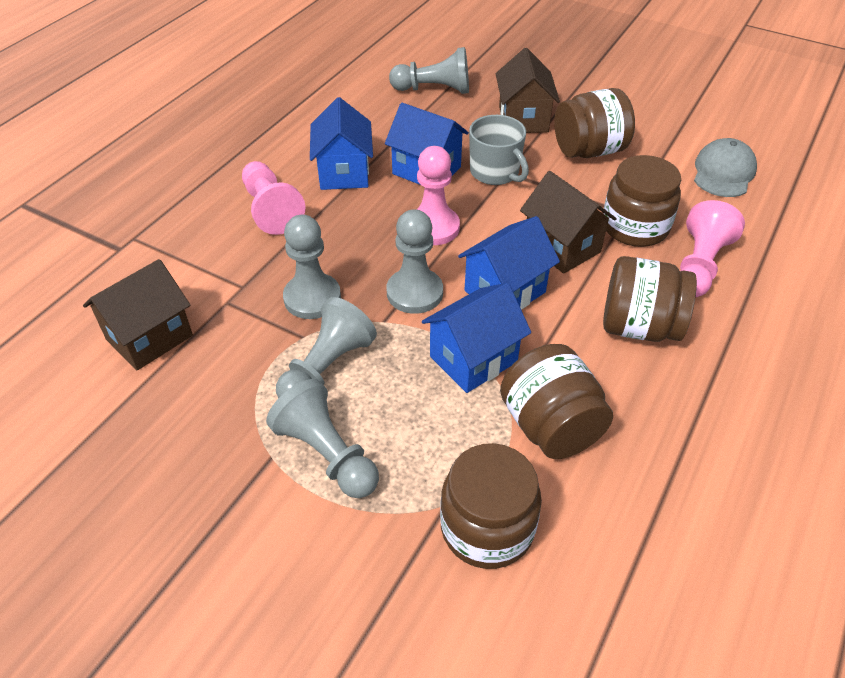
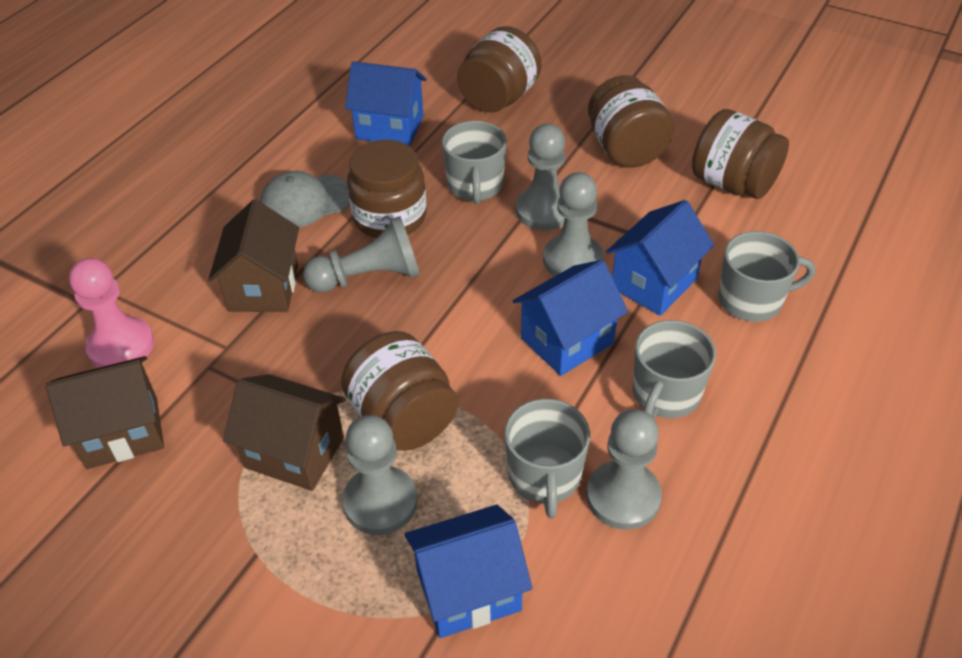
grey mug: 1 -> 4
pink pawn: 3 -> 1

